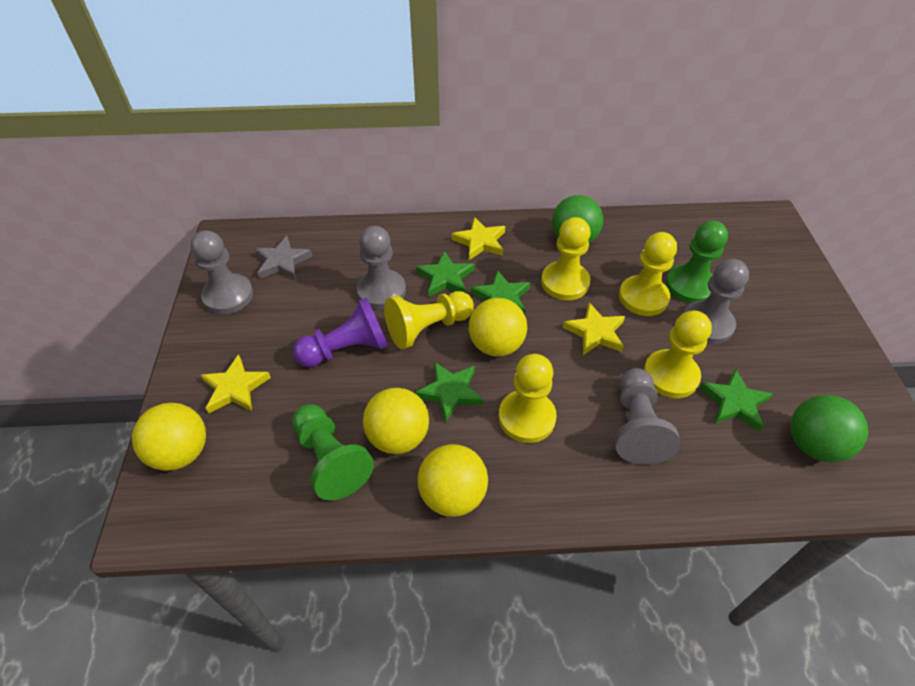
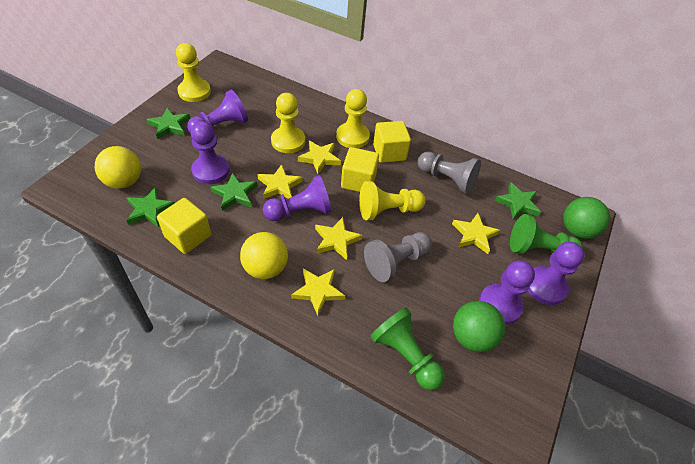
grey pawn: 4 -> 2
grey star: 1 -> 0
purple pawn: 1 -> 5
yellow ball: 4 -> 2
yellow cube: 0 -> 3
yellow pawn: 5 -> 4
yellow star: 3 -> 5

